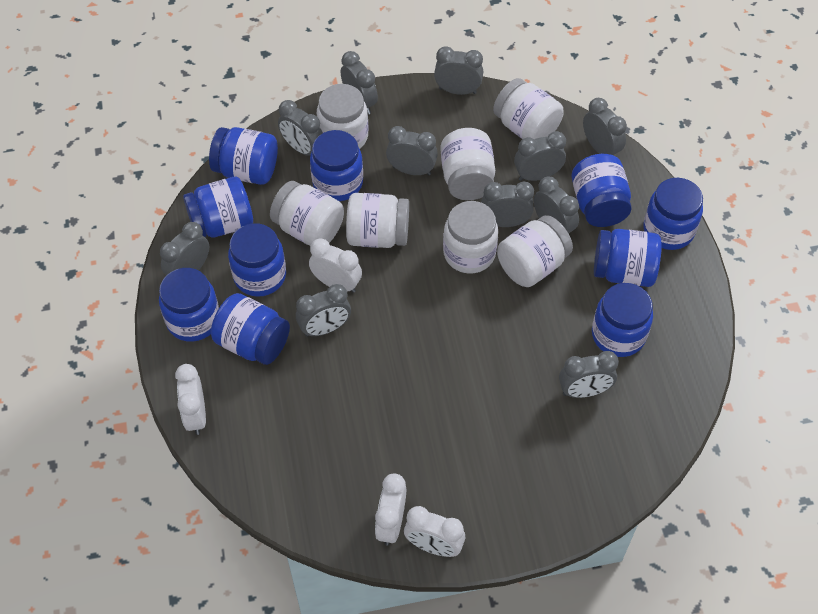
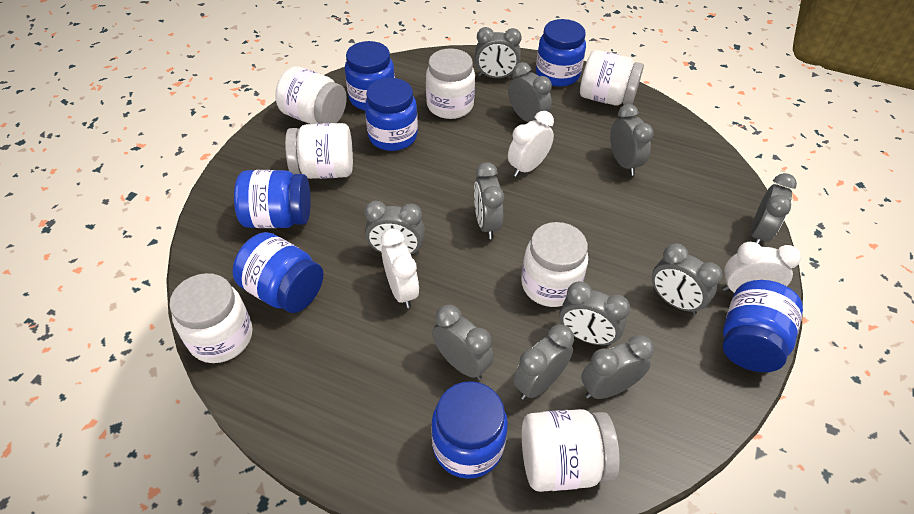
blue jar: 10 -> 7
white clock: 4 -> 3

